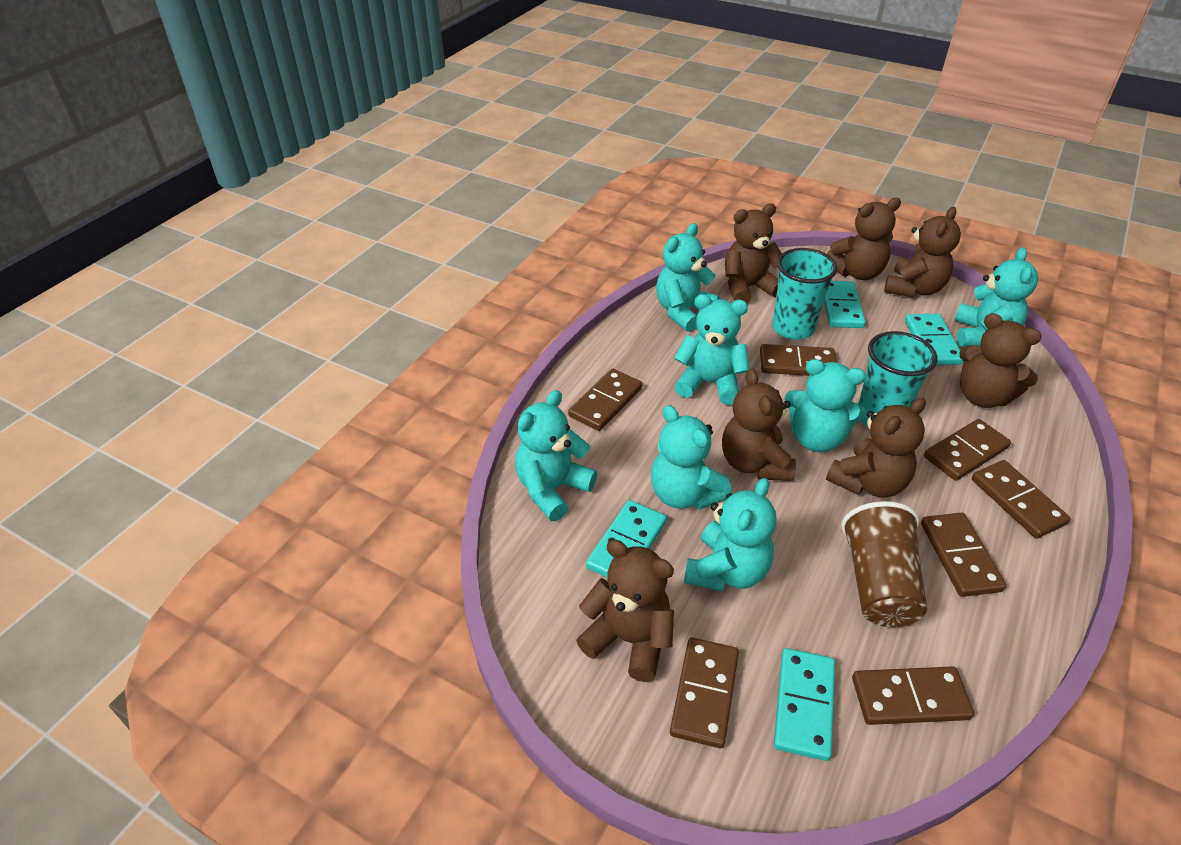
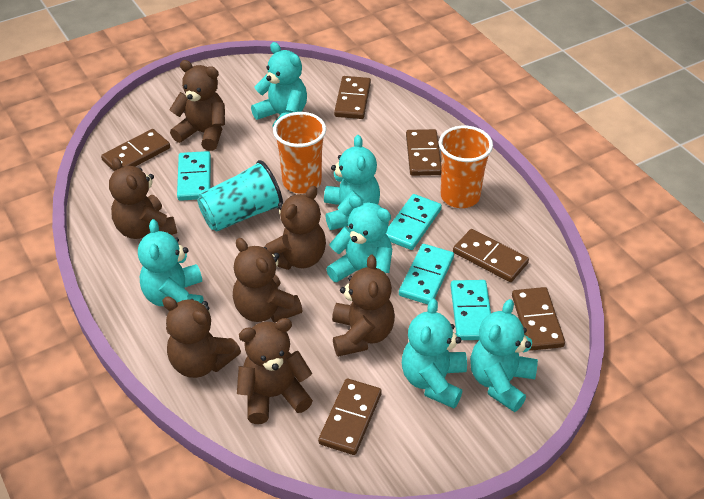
brown cup: 1 -> 0
brown domino: 7 -> 6
orange cup: 0 -> 2
turquoise cup: 2 -> 1
turquoise teddy bear: 7 -> 6

